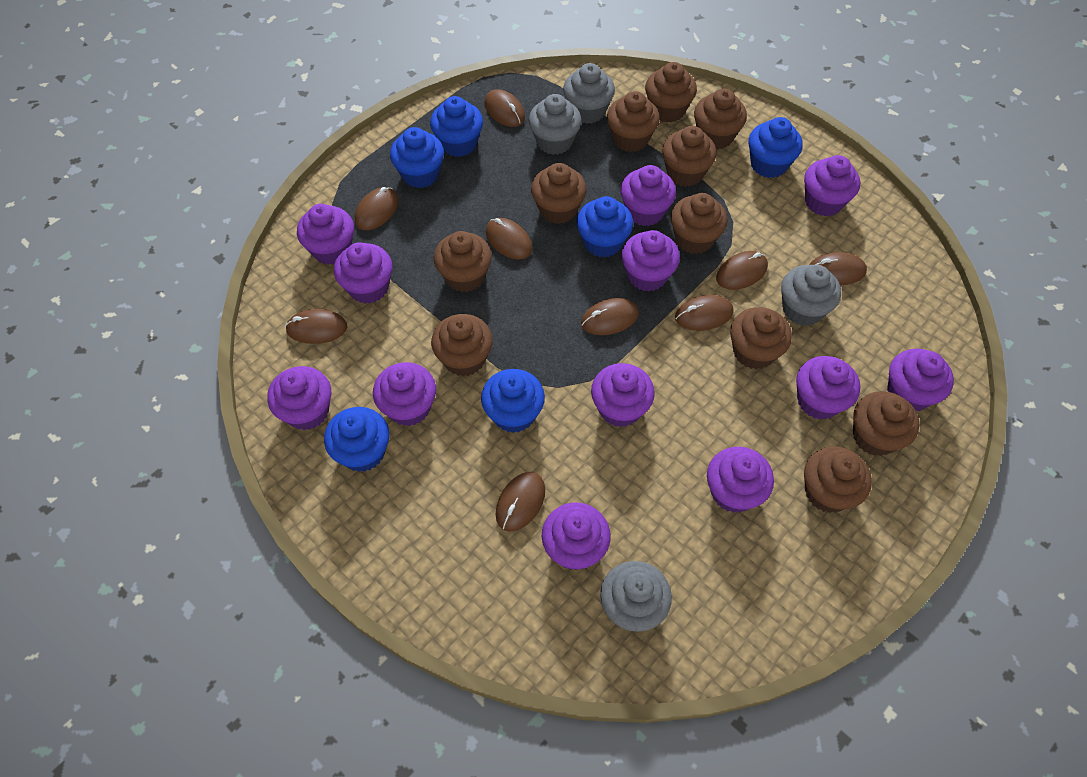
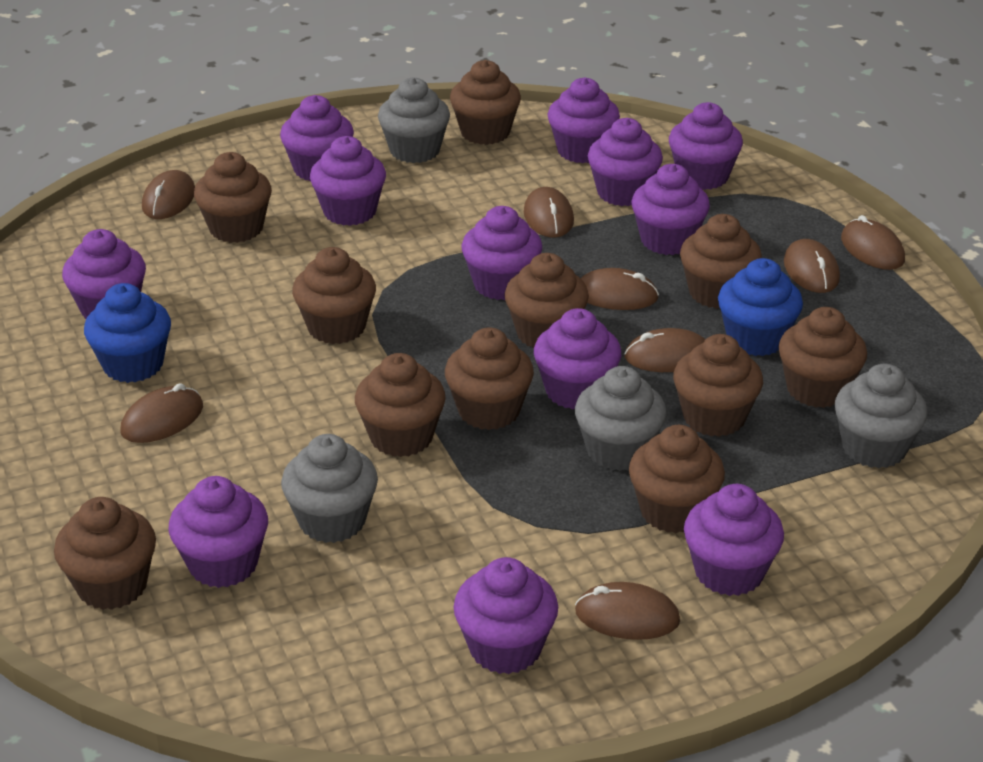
blue cupcake: 6 -> 2
brown mouse: 9 -> 8

